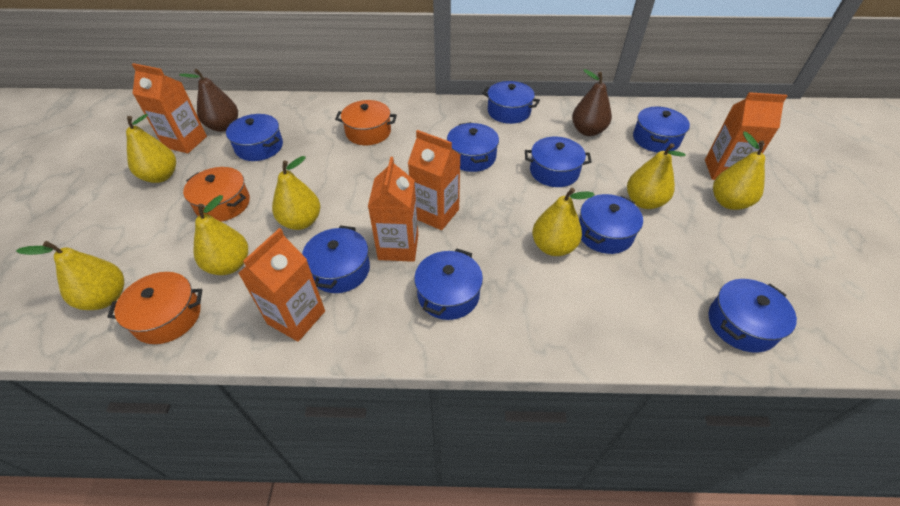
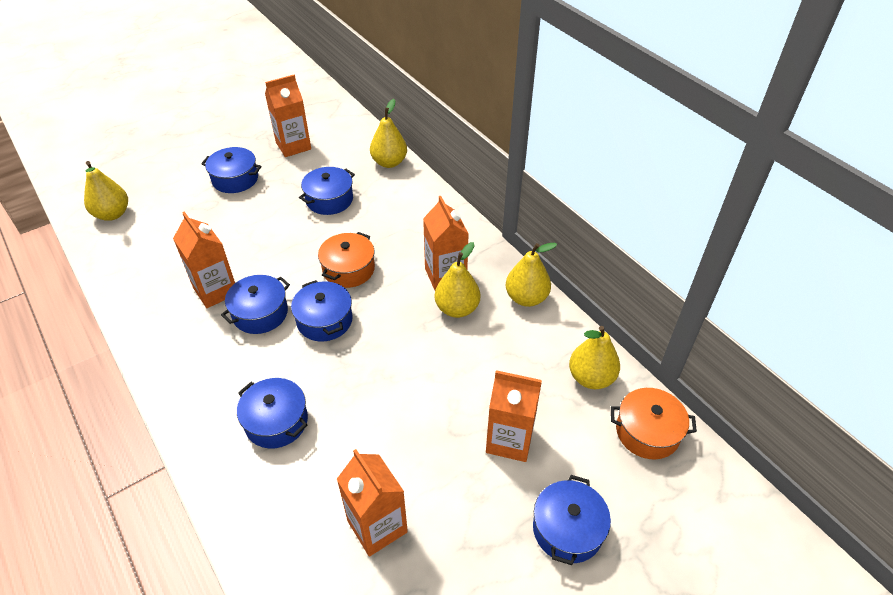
blue pot: 9 -> 6
brown pear: 2 -> 0
orange pot: 3 -> 2
yellow pear: 7 -> 5

